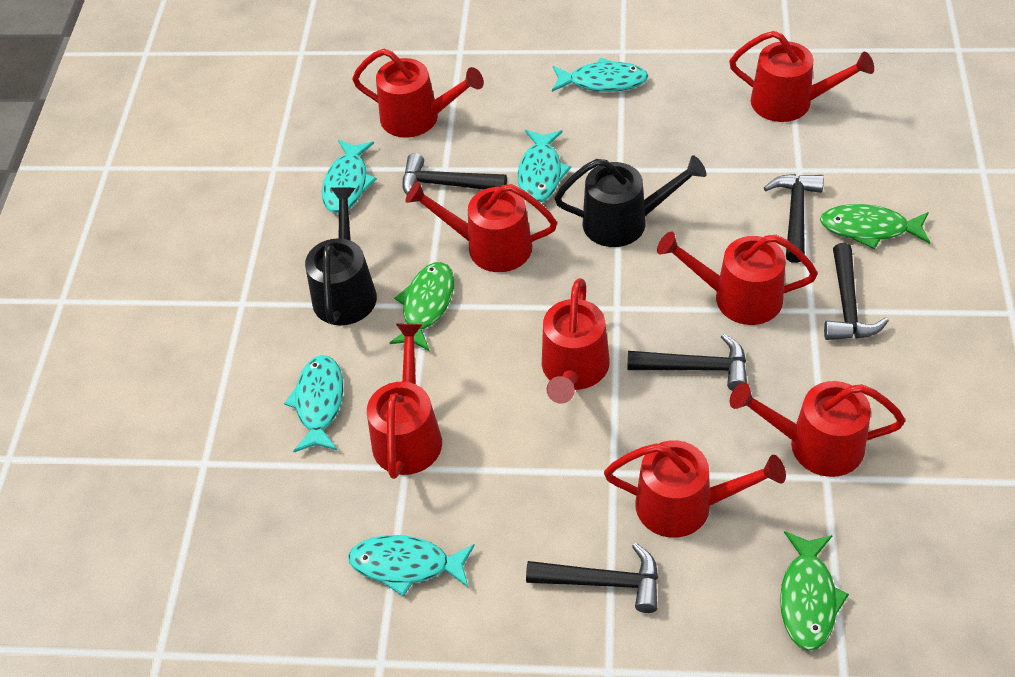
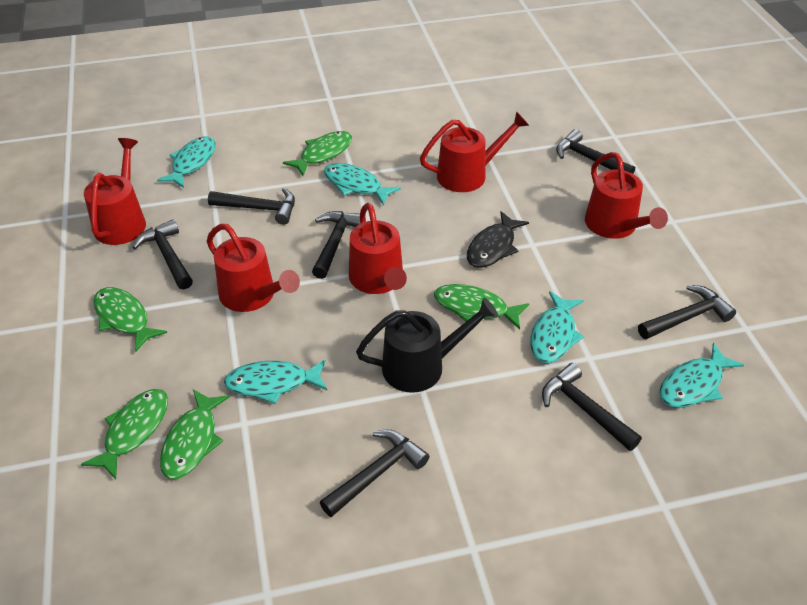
black fish: 0 -> 1
black hammer: 5 -> 7
black watering can: 2 -> 1
green fish: 3 -> 5
red watering can: 8 -> 5

